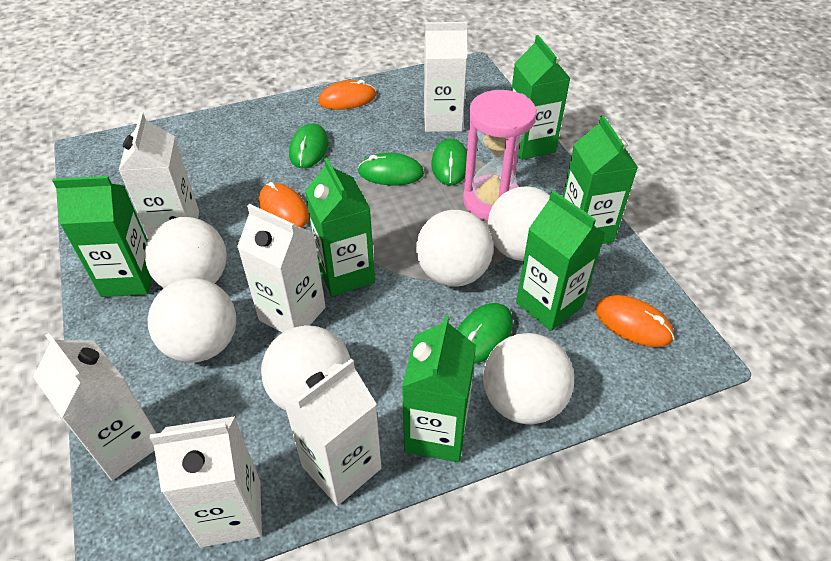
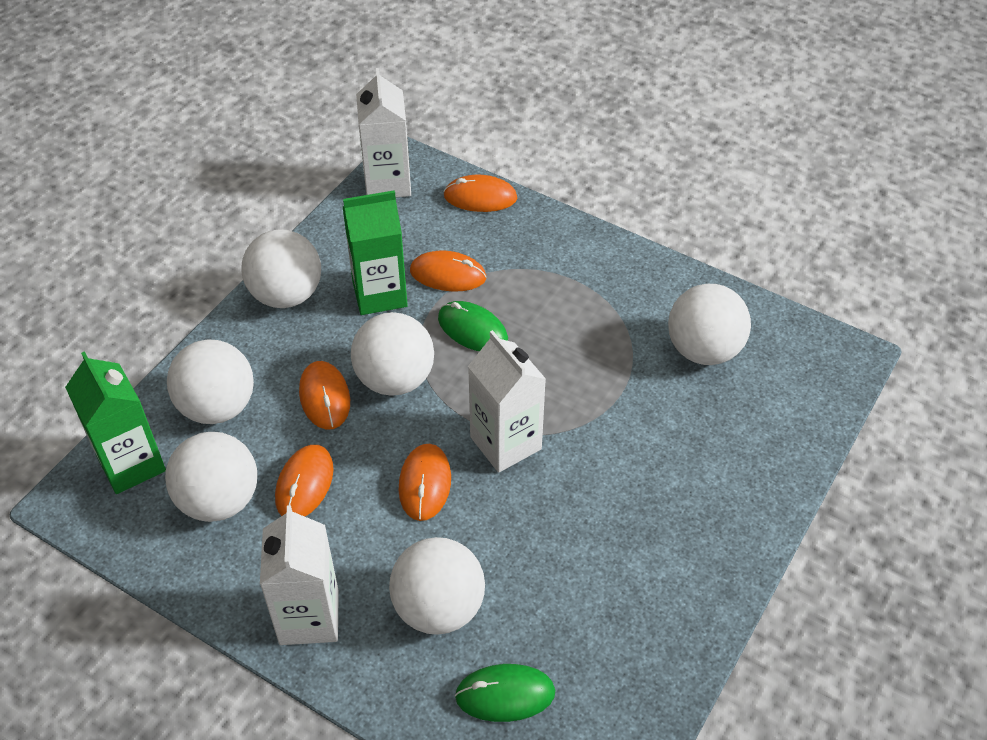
green carton: 6 -> 2
green mouse: 4 -> 2
orange mouse: 3 -> 5
pink hourglass: 1 -> 0
white carton: 6 -> 3

